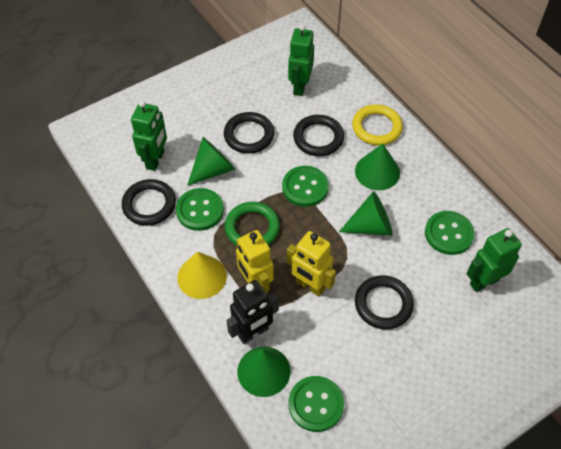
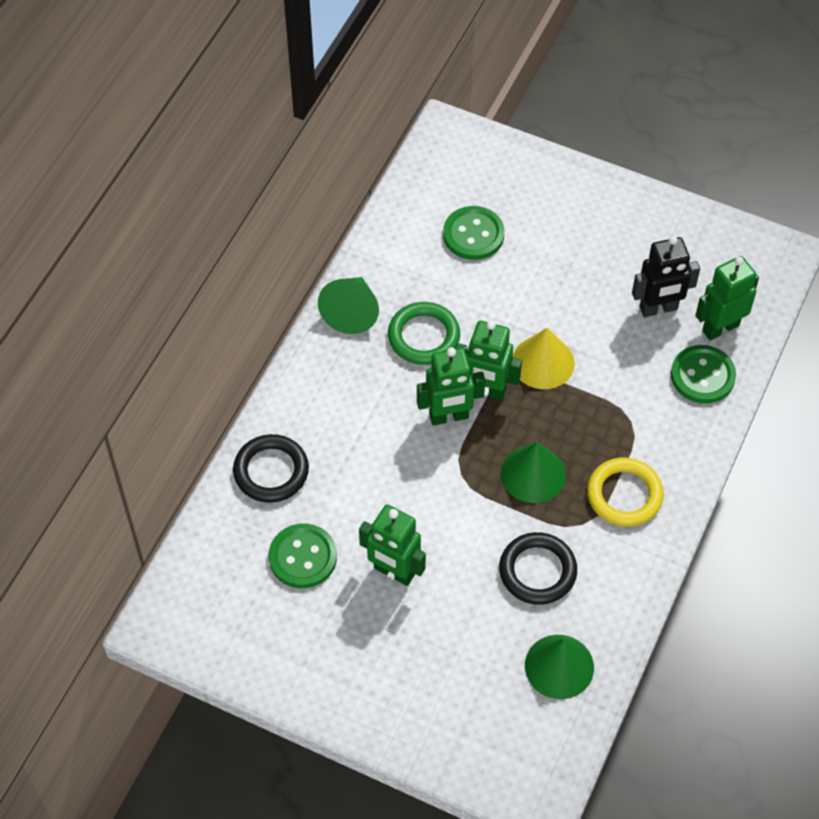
black ring: 4 -> 2
green button: 4 -> 3
green cone: 4 -> 3
green robot: 3 -> 4
yellow robot: 2 -> 0

